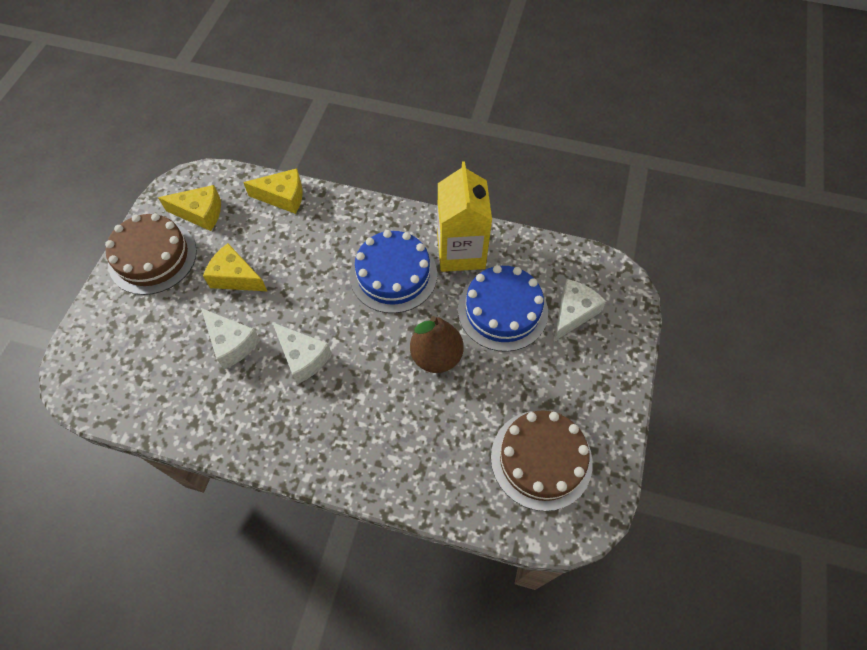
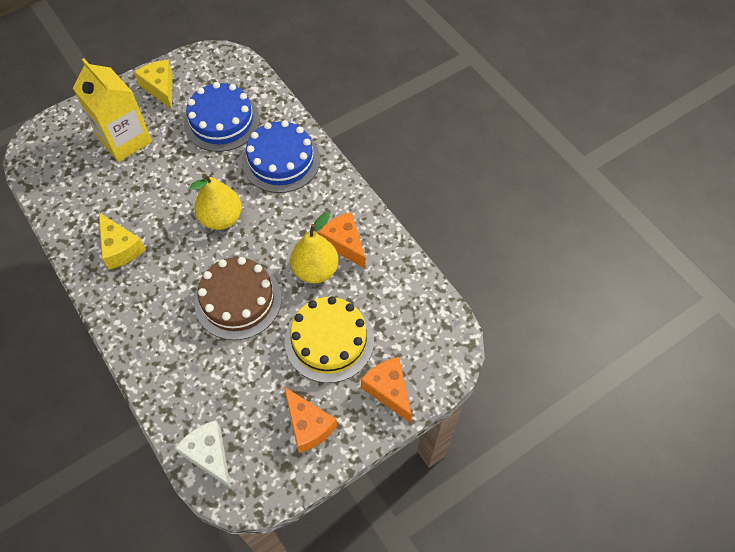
brown cake: 2 -> 1
brown pear: 1 -> 0
orange cheese: 0 -> 3
white cheese: 3 -> 1
yellow cake: 0 -> 1
yellow cheese: 3 -> 2
yellow pear: 0 -> 2

